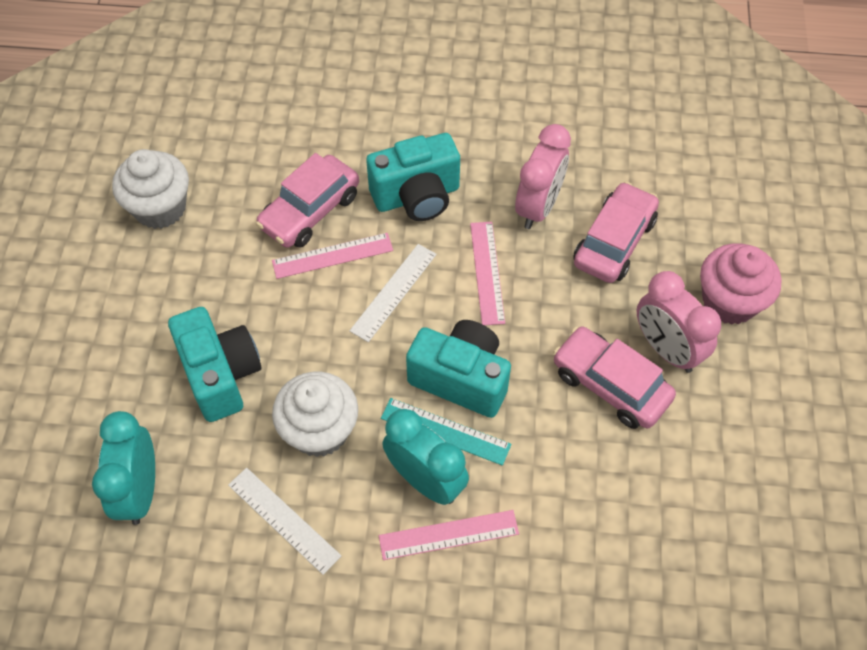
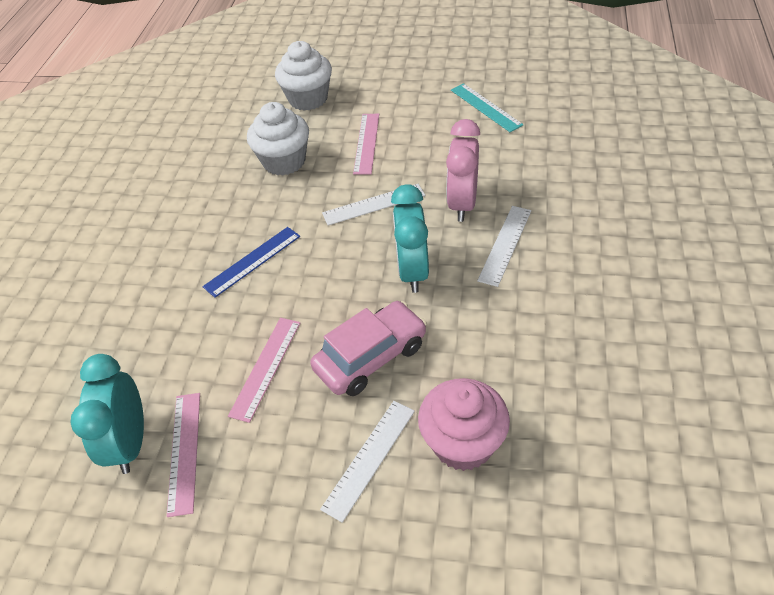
blue ruler: 0 -> 1
pink car: 3 -> 1
pink clock: 2 -> 1
turquoise camera: 3 -> 0
white ruler: 2 -> 3

